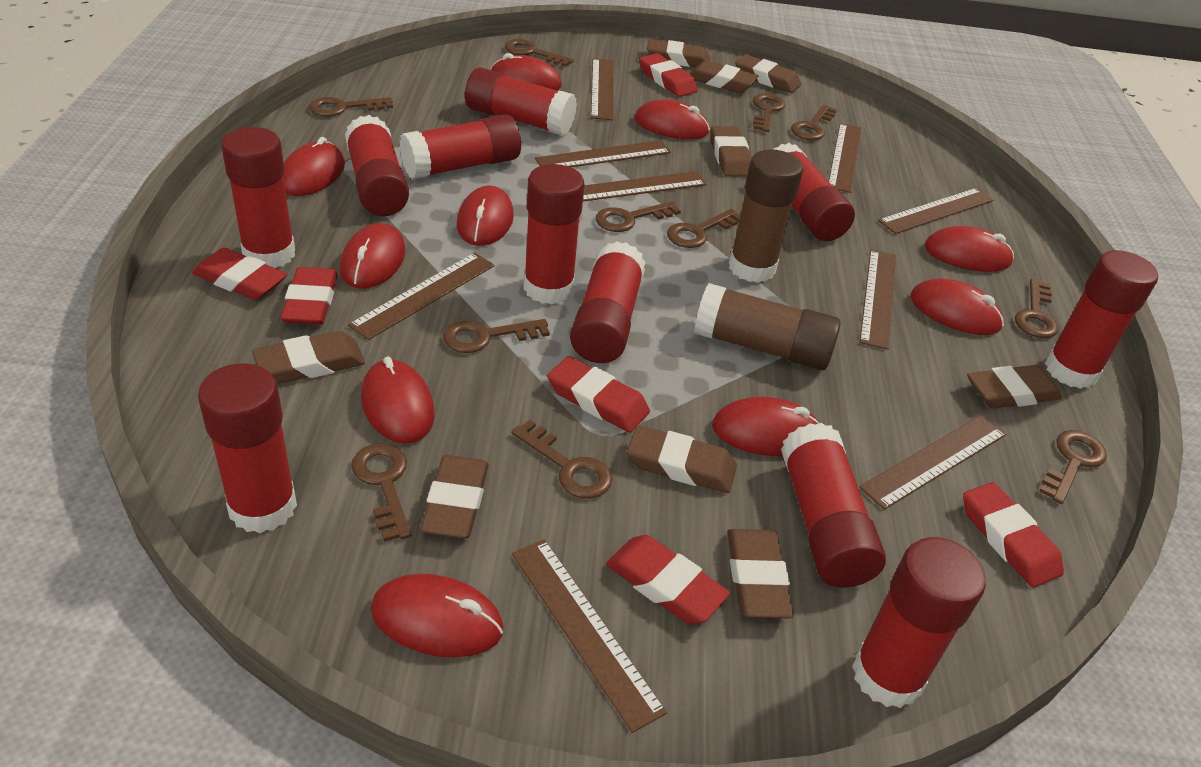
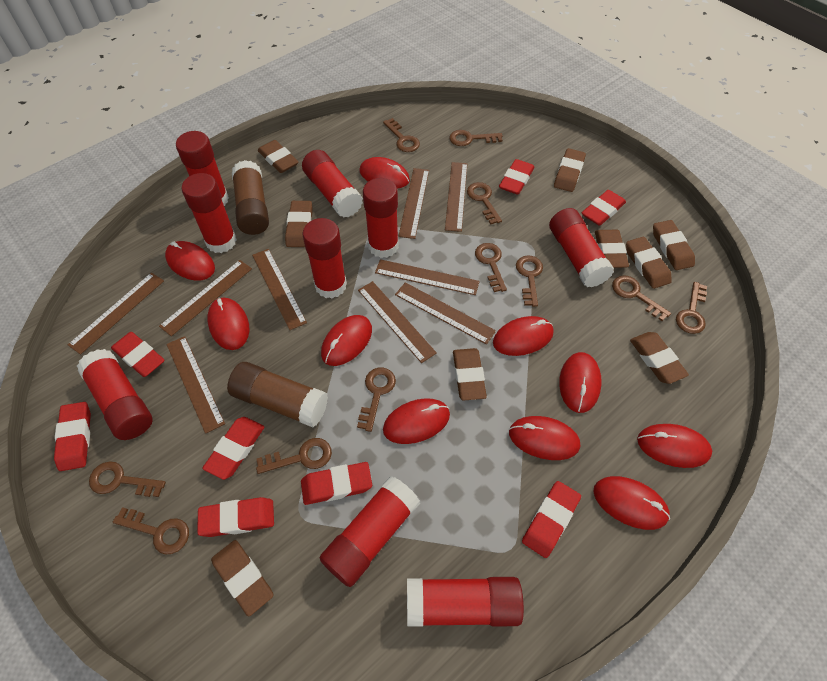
red eraser: 6 -> 8
red glue stick: 11 -> 9

